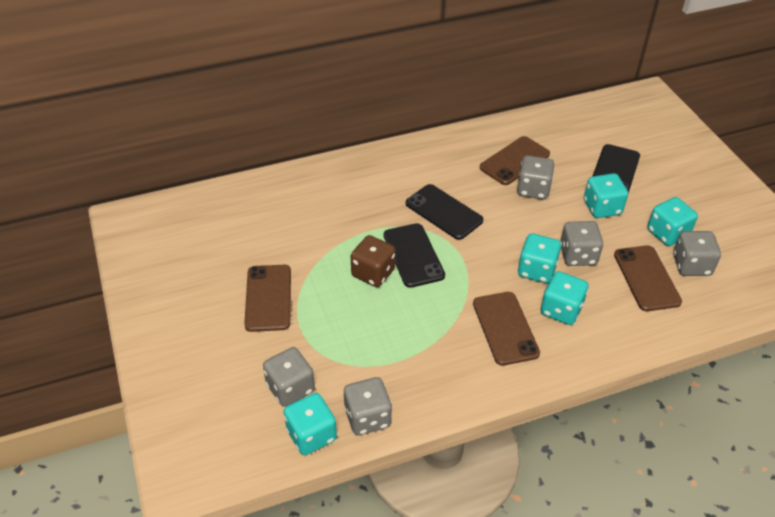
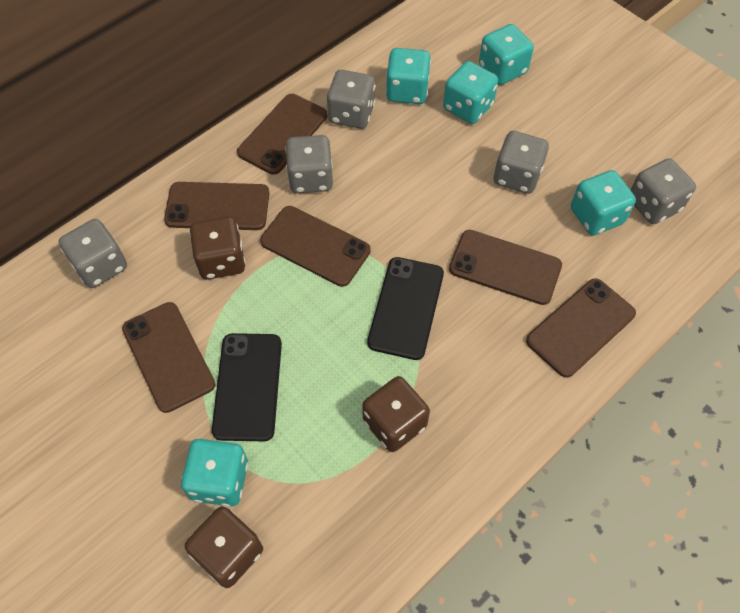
black phone: 3 -> 2
brown dice: 1 -> 3
brown phone: 4 -> 6

